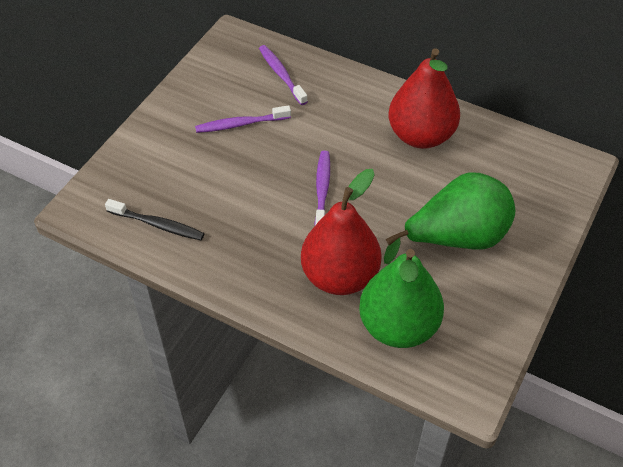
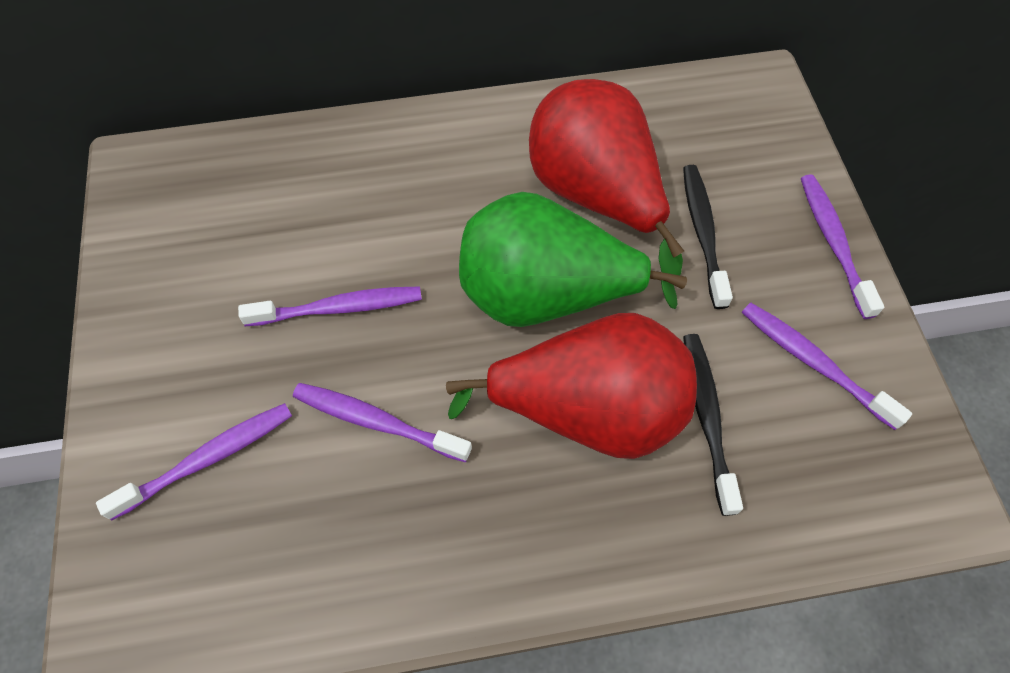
black toothbrush: 1 -> 2
green pear: 2 -> 1
purple toothbrush: 3 -> 5

